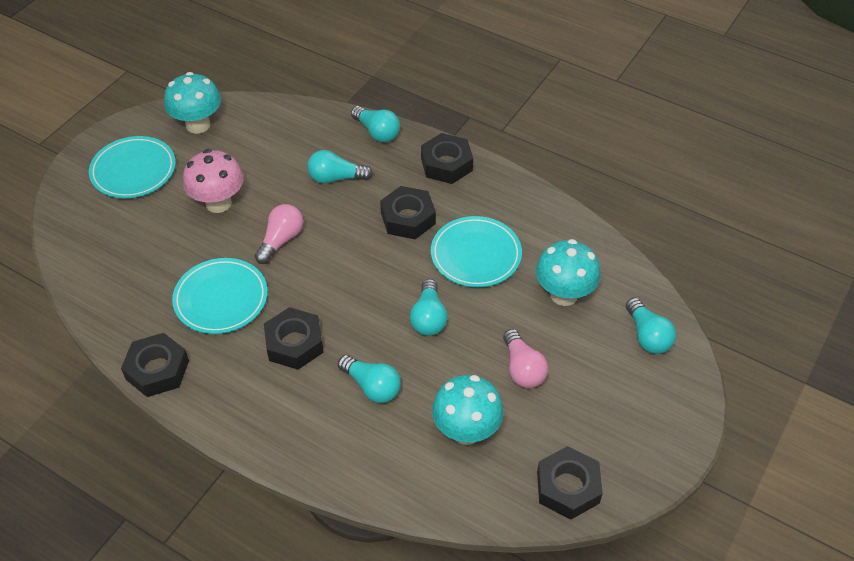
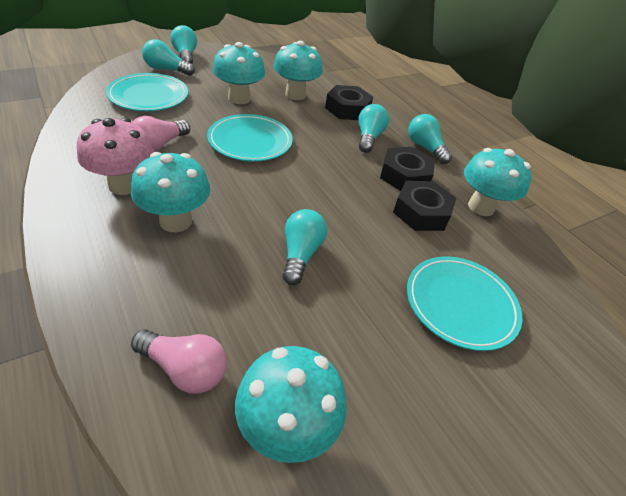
black nut: 5 -> 3
turquoise mushroom: 3 -> 5

